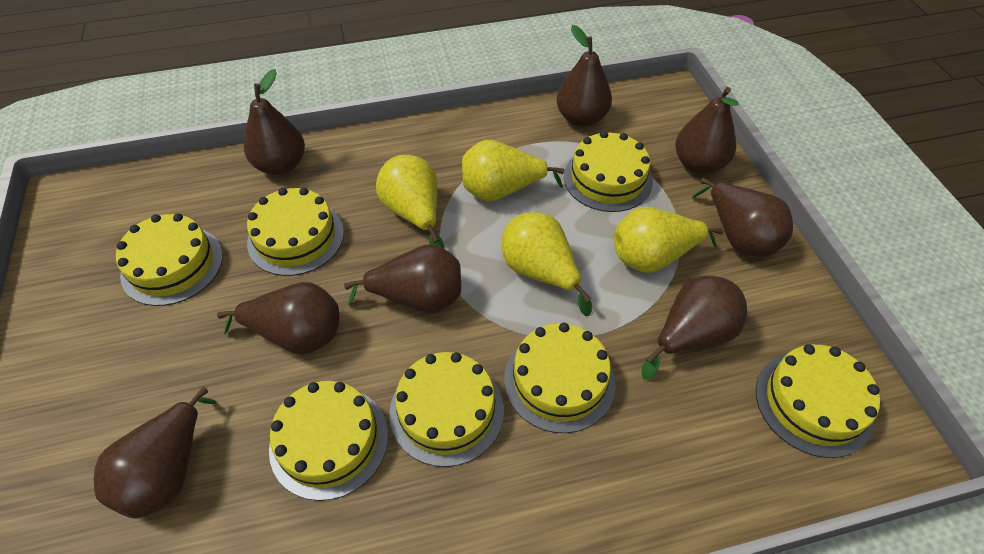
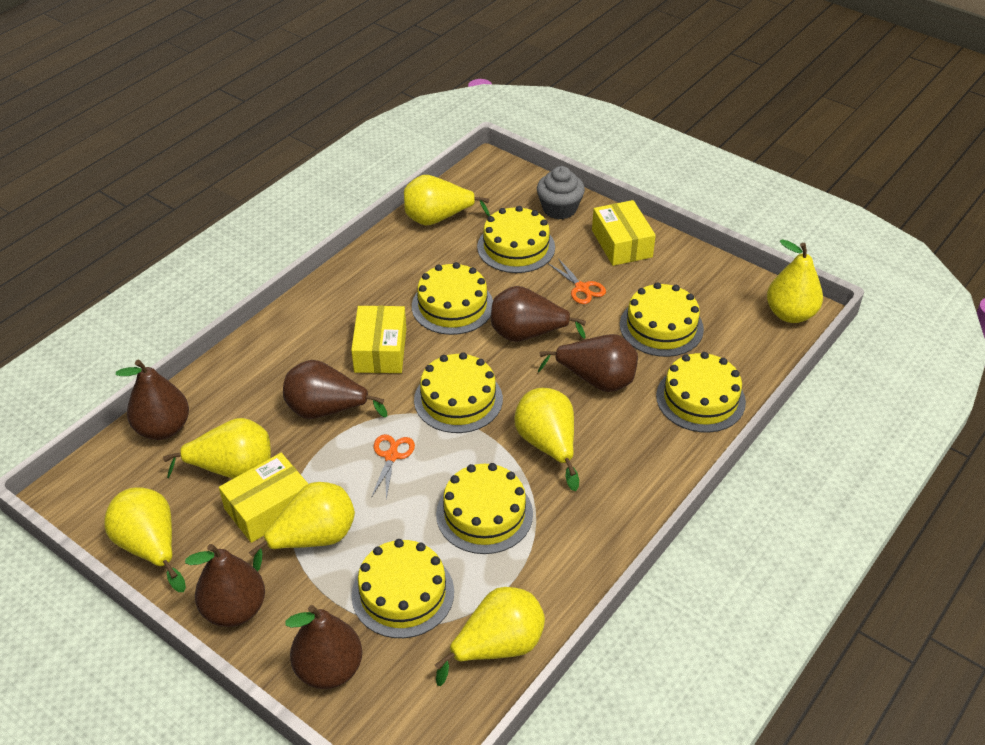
brown pear: 8 -> 6
grey cupcake: 0 -> 1
orange scissors: 0 -> 2
yellow box: 0 -> 3
yellow pear: 4 -> 7

